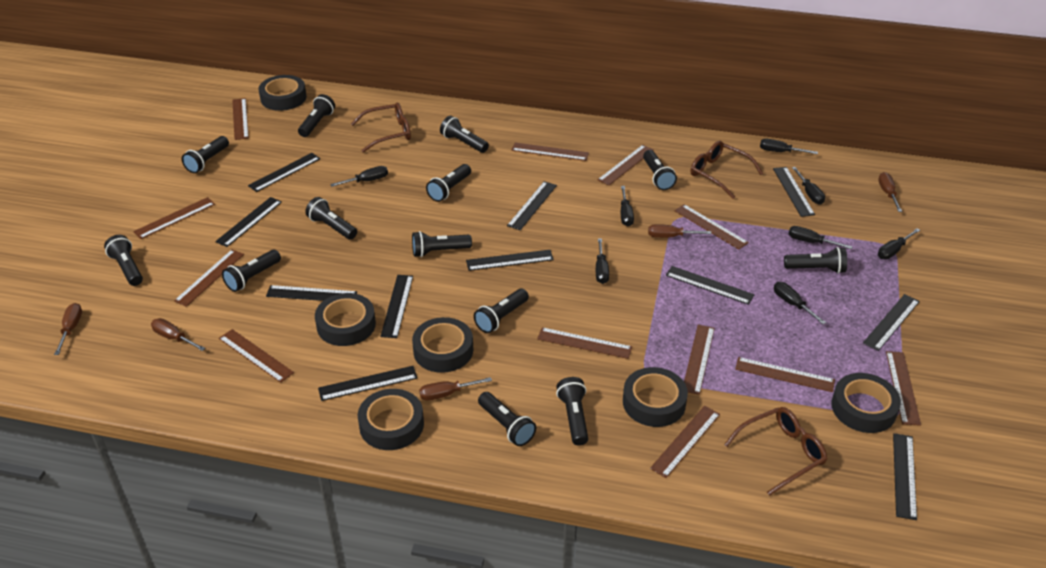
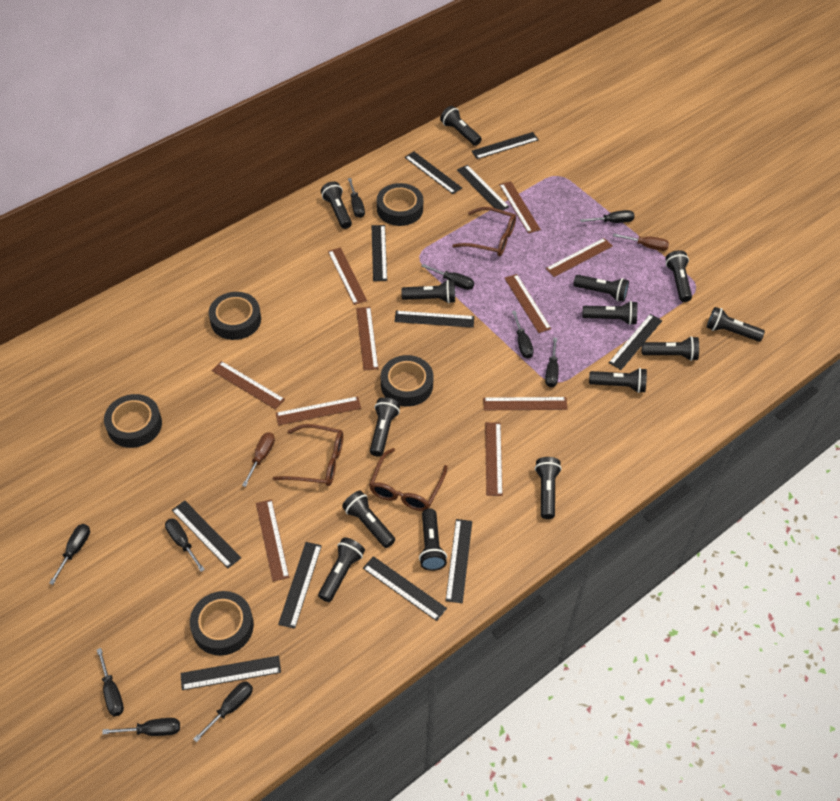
black flashlight: 13 -> 14
black screwdriver: 8 -> 10
black tape: 6 -> 5
brown ruler: 12 -> 10
brown screwdriver: 5 -> 2

